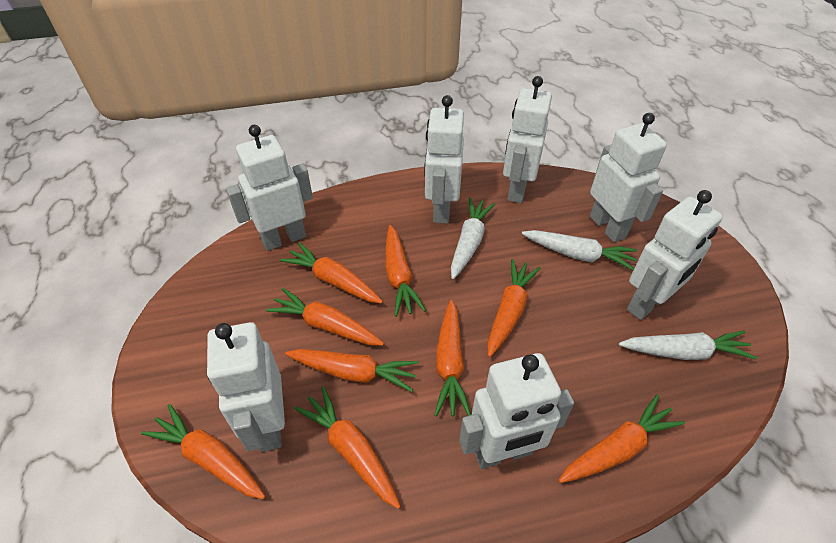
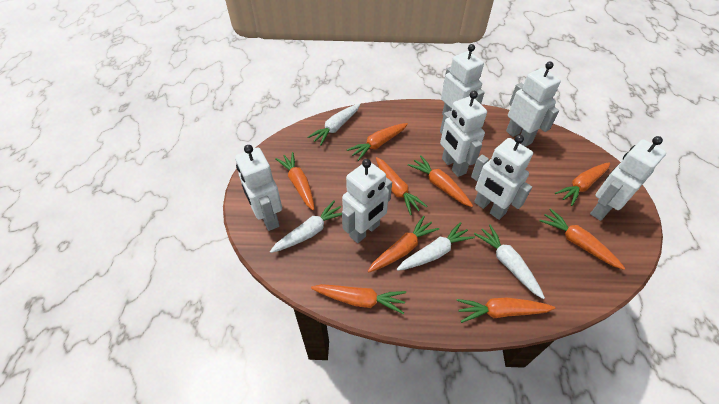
white carrot: 3 -> 4

